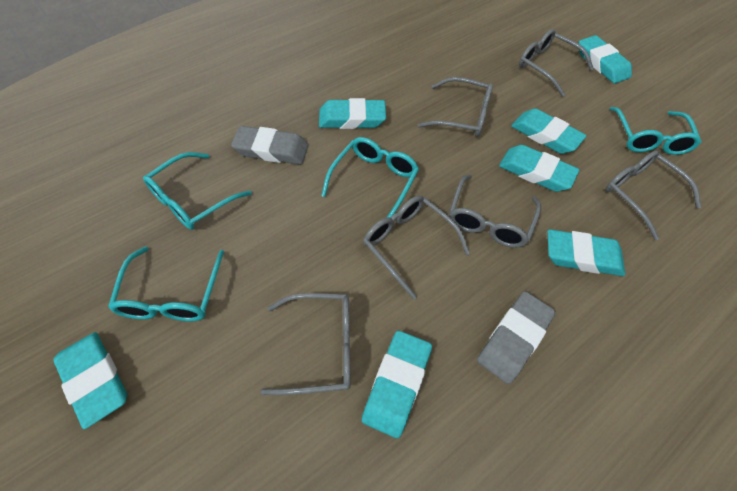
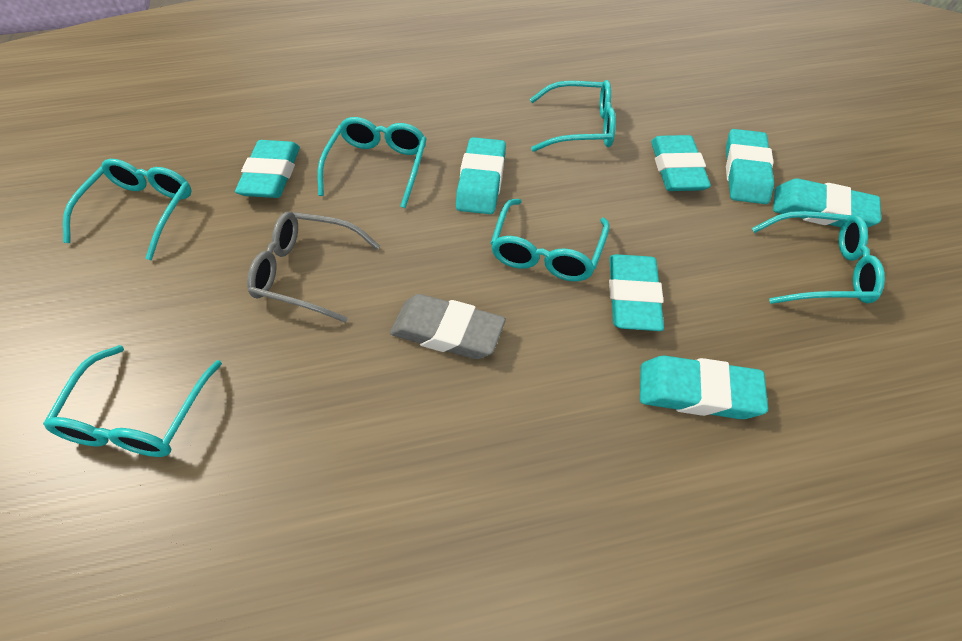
grey eraser: 2 -> 1
grey glasses: 6 -> 1
turquoise glasses: 4 -> 6

